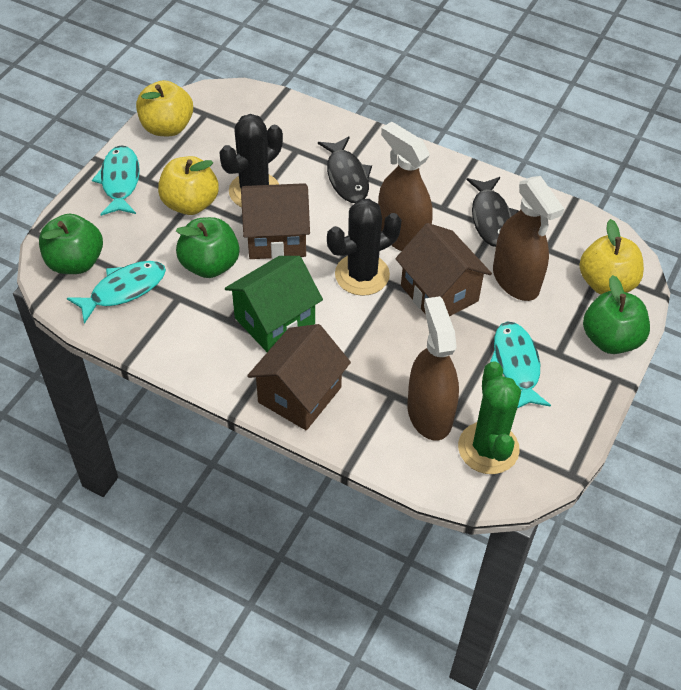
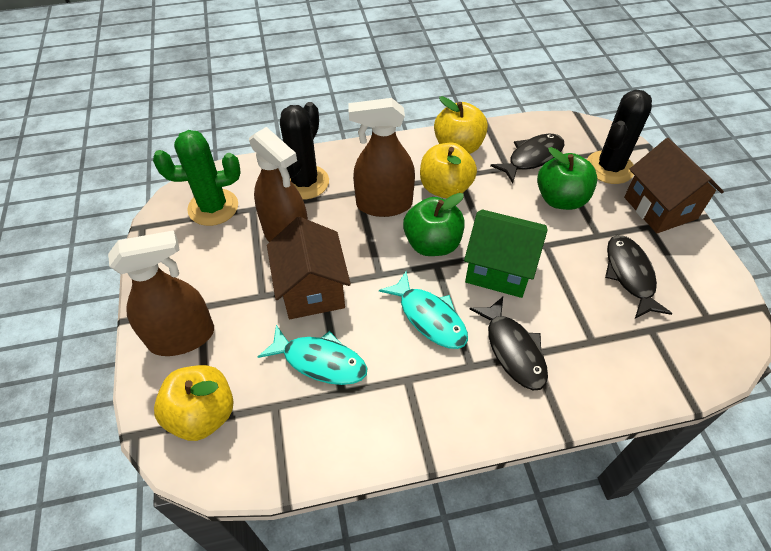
black fish: 2 -> 3
brown house: 3 -> 2
green apple: 3 -> 2
turquoise fish: 3 -> 2

